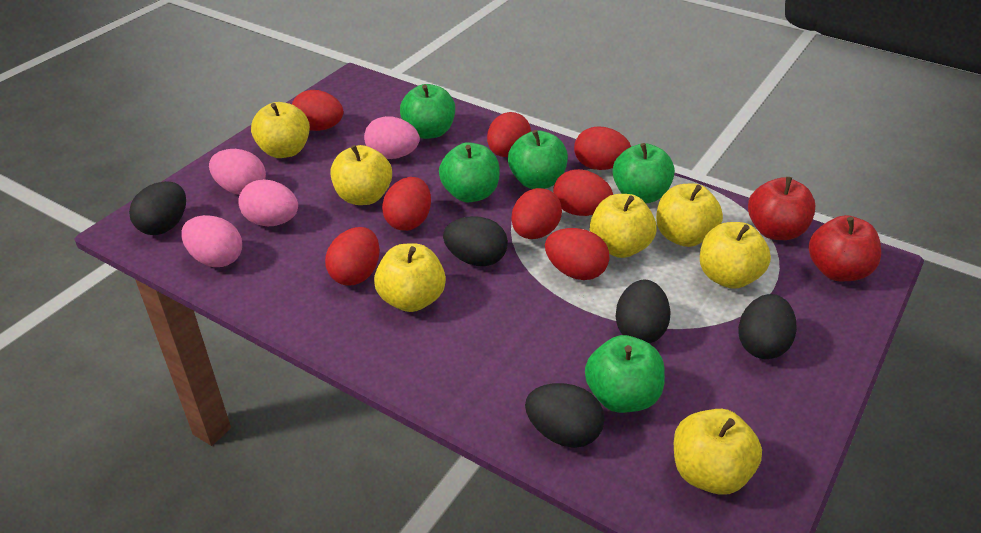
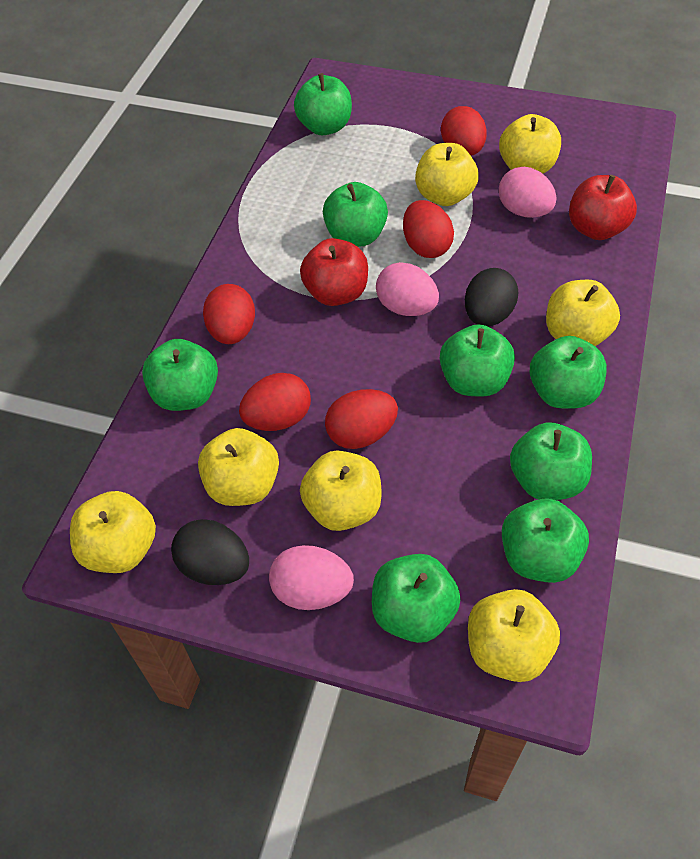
black egg: 5 -> 2
green apple: 5 -> 8
pink egg: 4 -> 3
red egg: 8 -> 5

